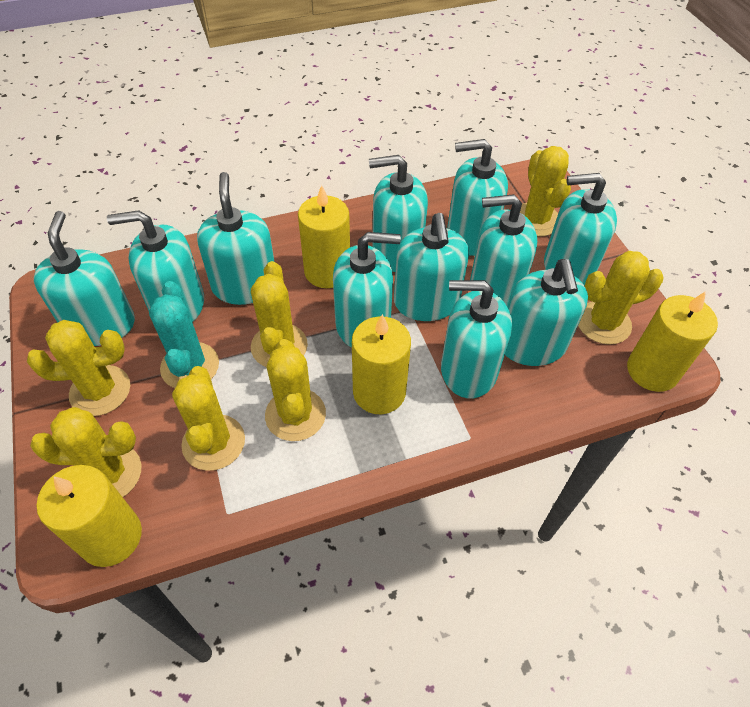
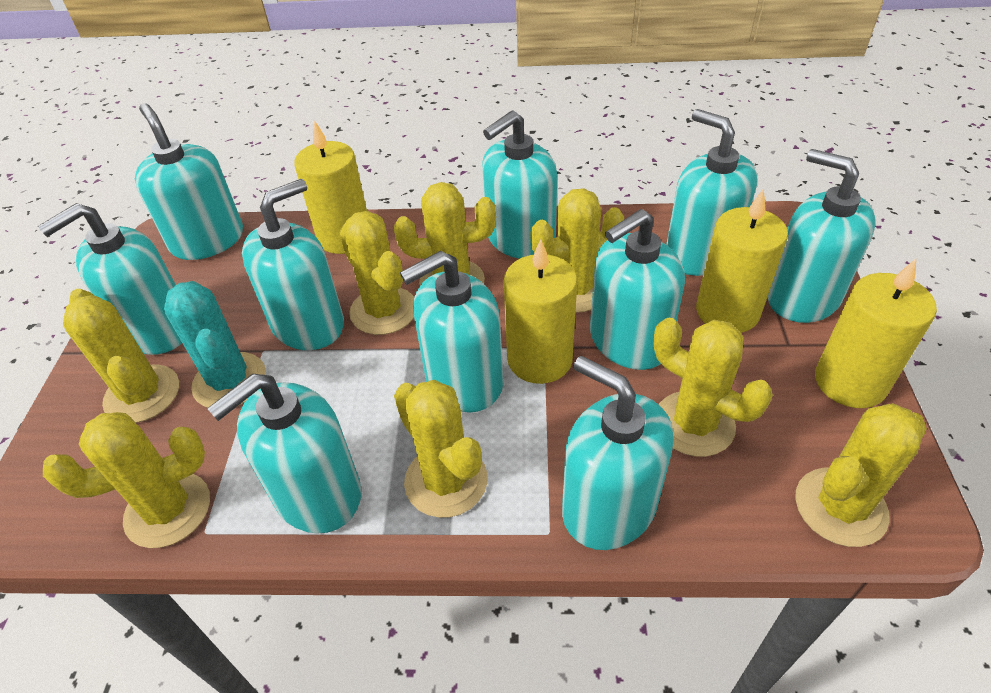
turquoise soap dispenser: 11 -> 10
yellow cactus: 7 -> 8

